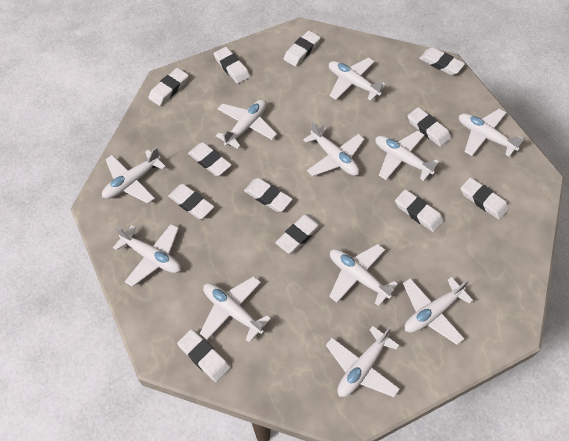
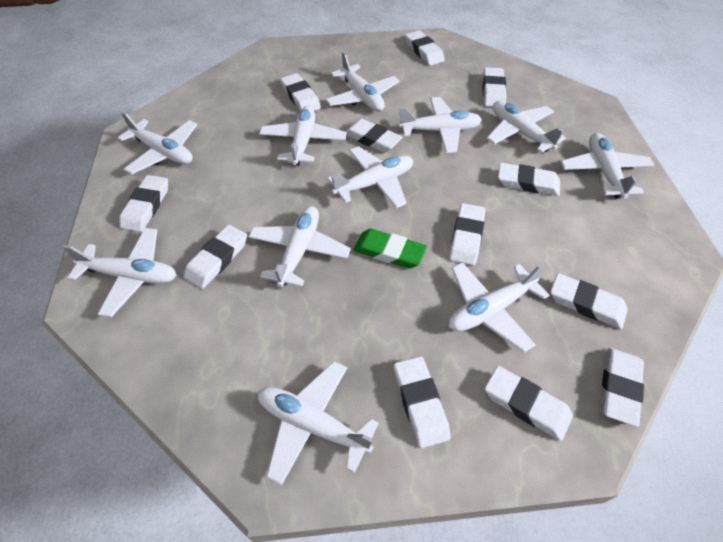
green eraser: 0 -> 1

